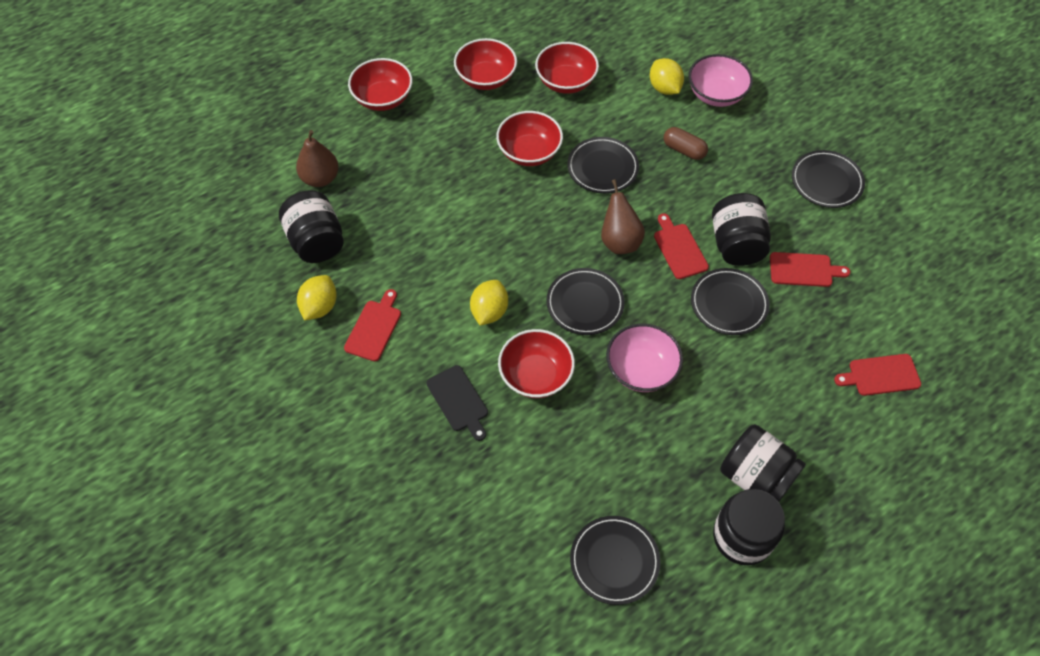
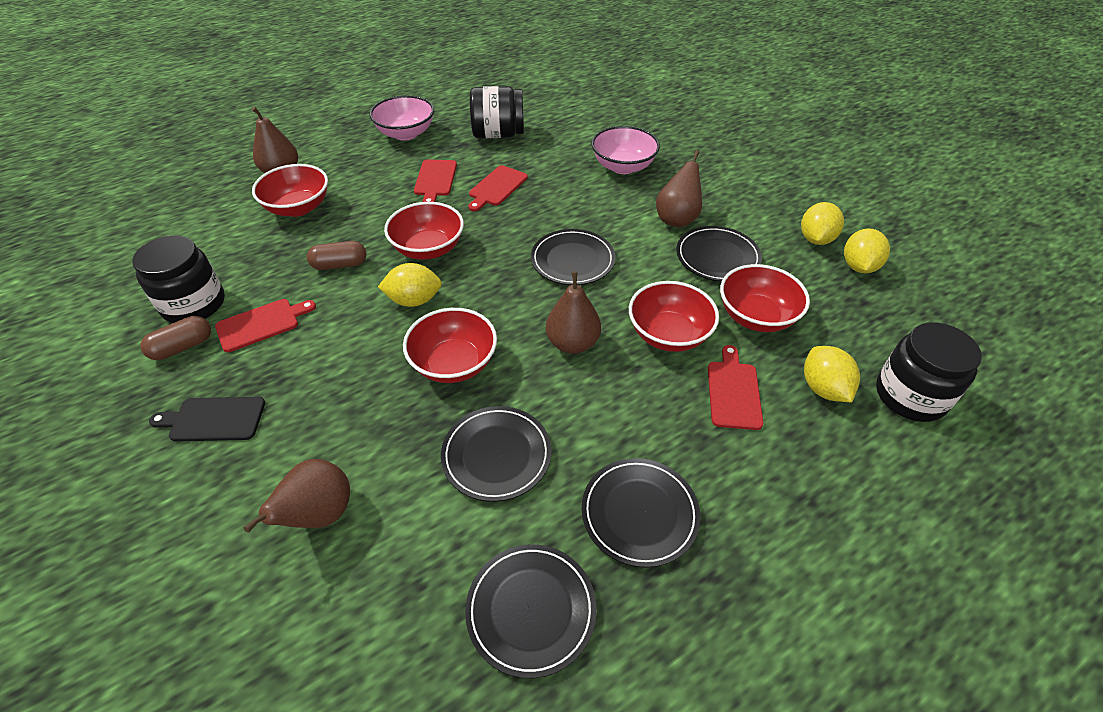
black jar: 4 -> 3
brown capsule: 1 -> 2
brown pear: 2 -> 4
yellow lemon: 3 -> 4

